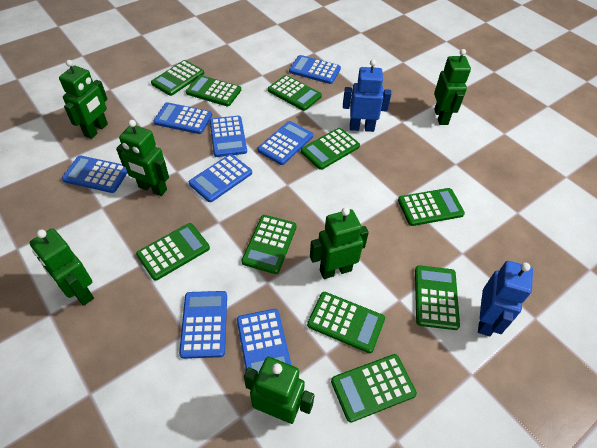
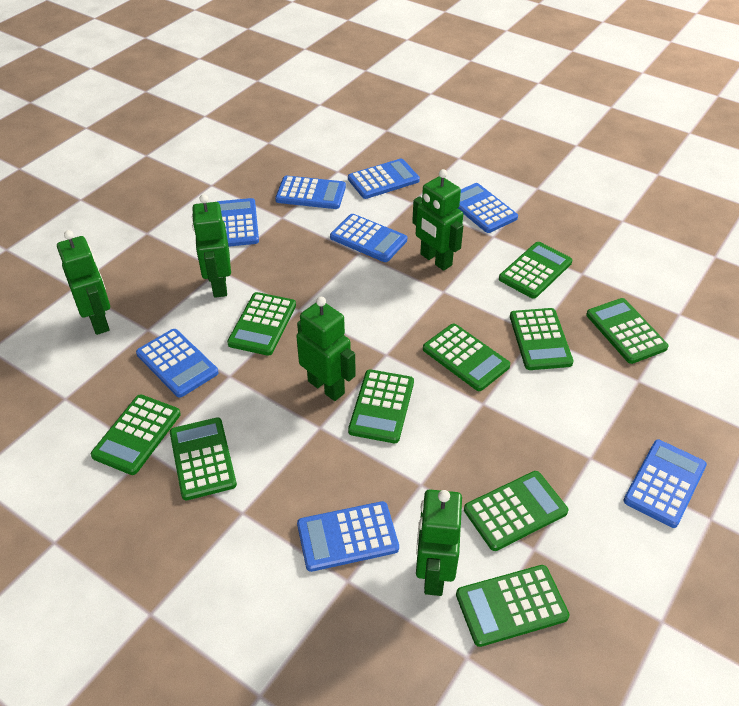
blue robot: 2 -> 0
green robot: 6 -> 5

